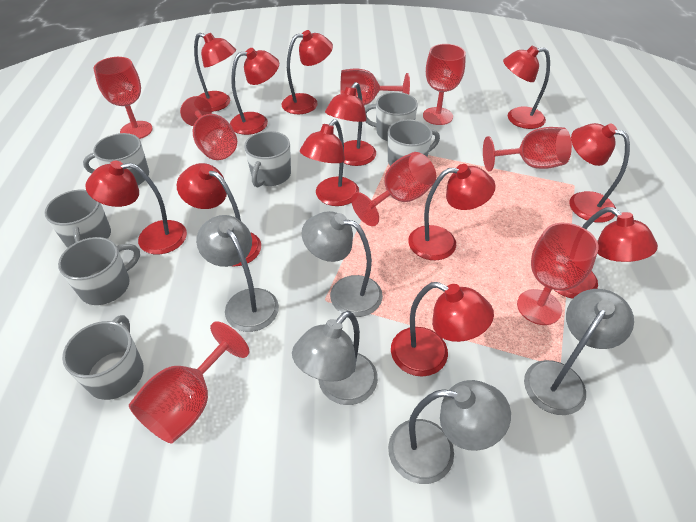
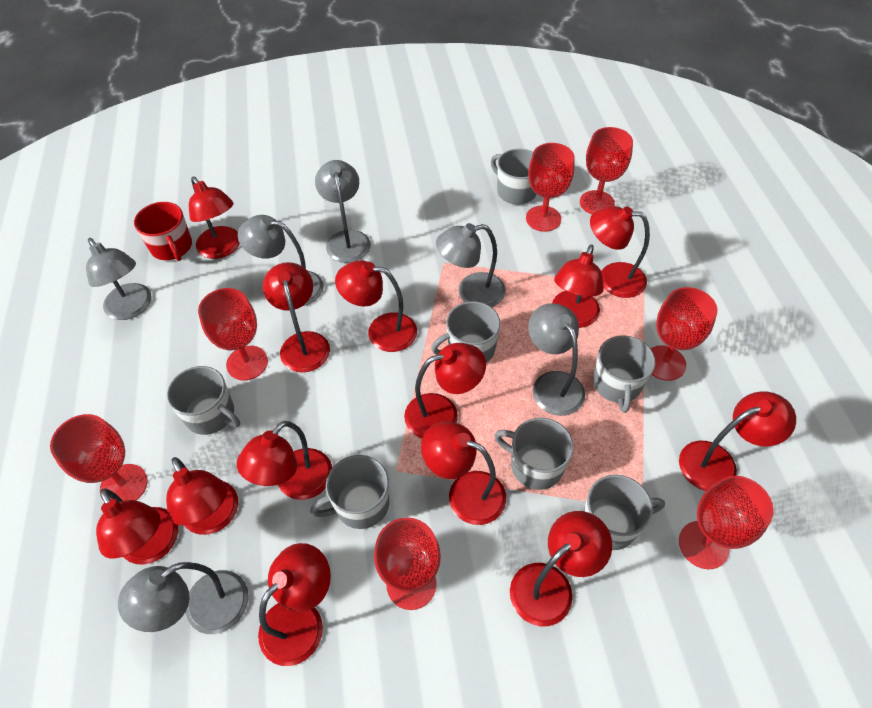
grey lamp: 5 -> 6
red goblet: 8 -> 7
red lamp: 12 -> 13
red mug: 0 -> 1

